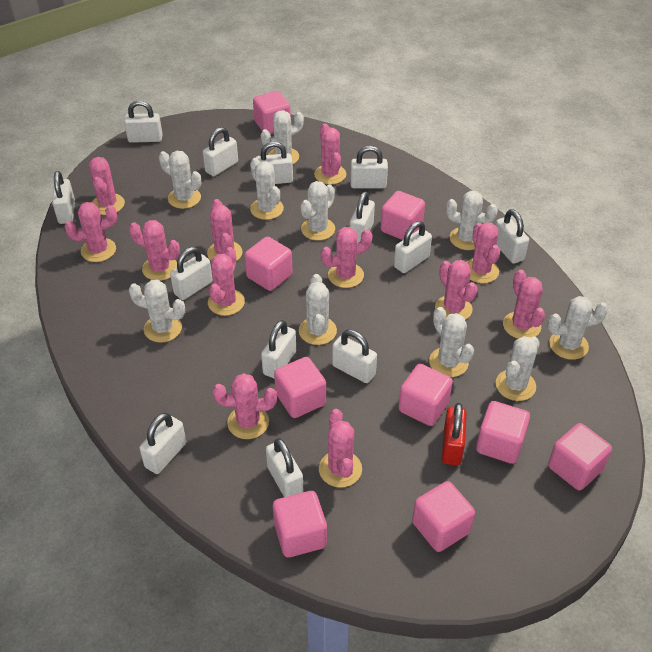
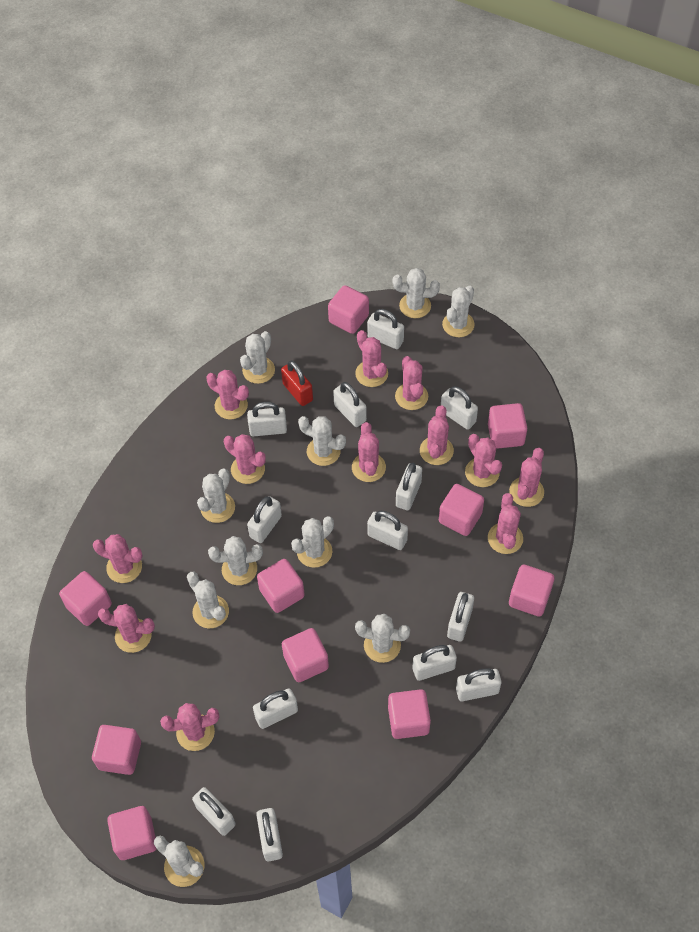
pink cube: 9 -> 10

